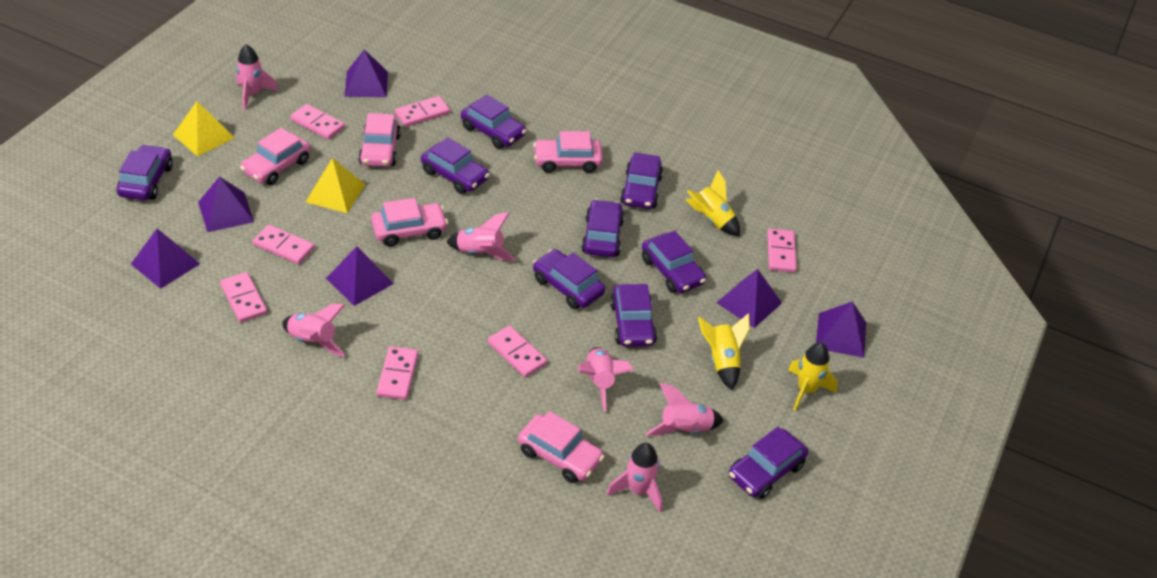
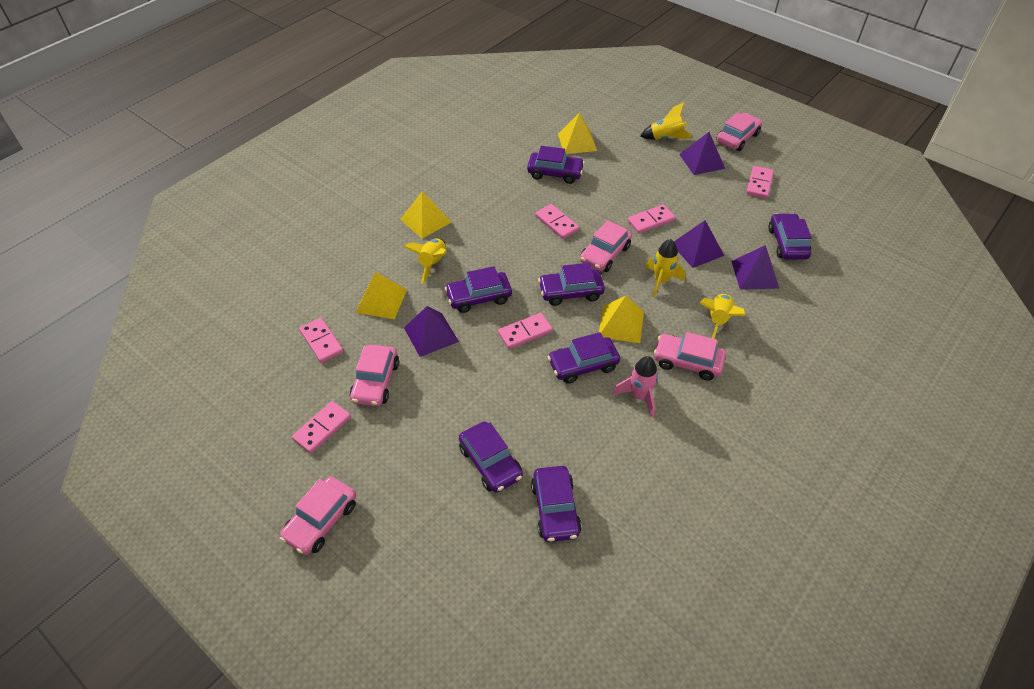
pink domino: 7 -> 6
pink rocket: 6 -> 1
purple car: 9 -> 7
purple pyramid: 6 -> 4
yellow pyramid: 2 -> 4
yellow rocket: 3 -> 4

